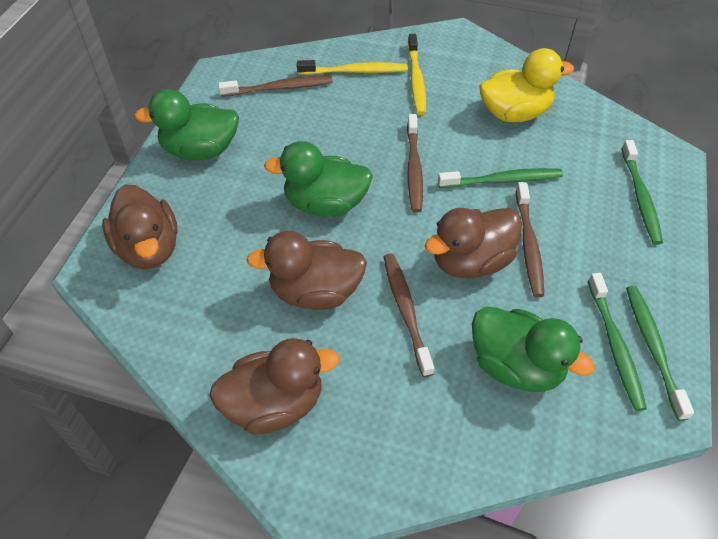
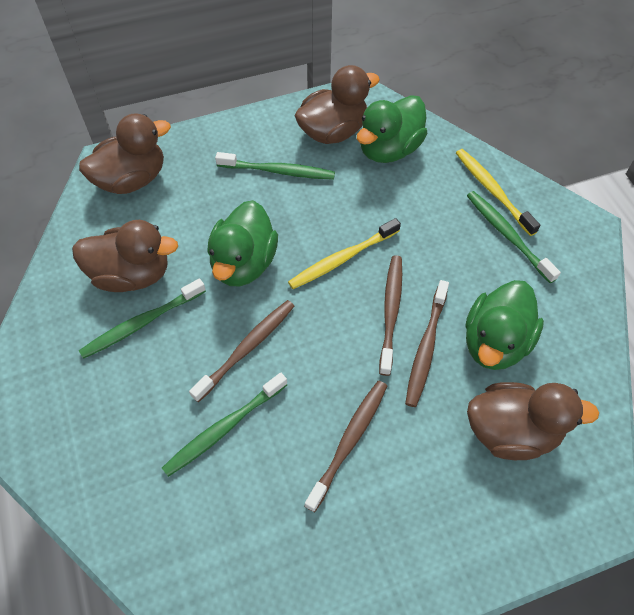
yellow duck: 1 -> 0

